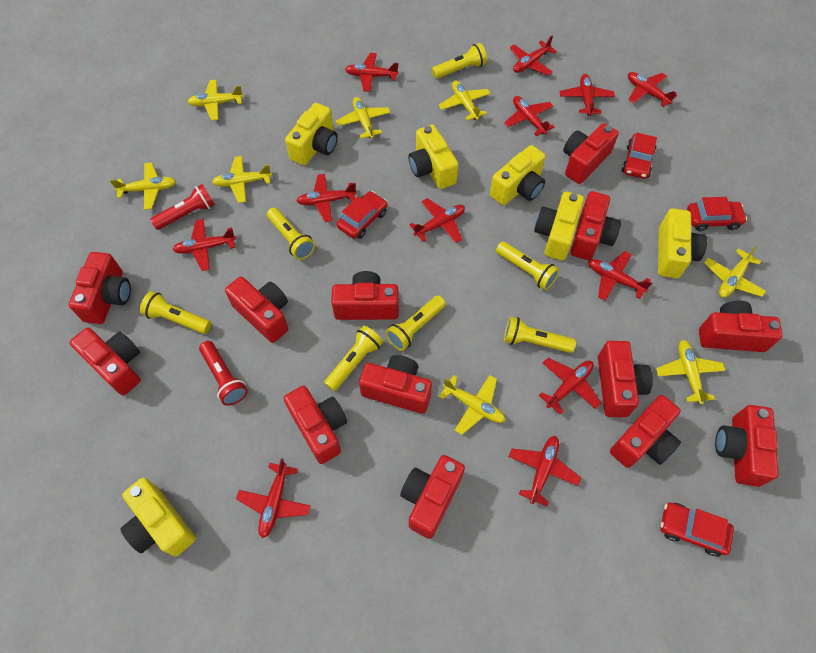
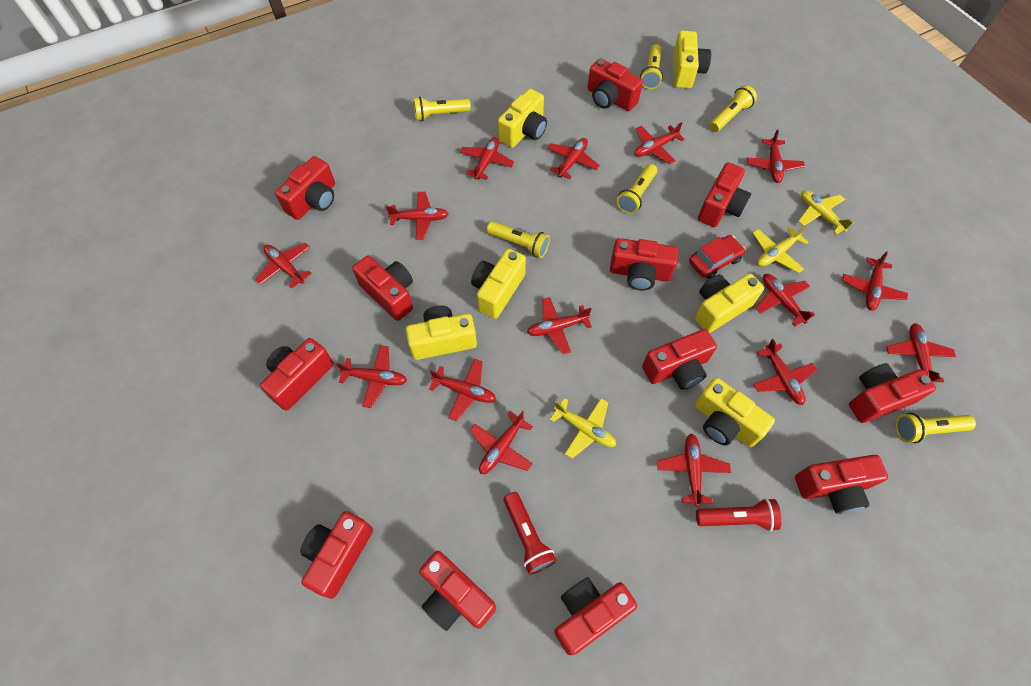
red camera: 13 -> 12
red car: 4 -> 1
red plane: 12 -> 15
yellow flashlight: 7 -> 6
yellow plane: 8 -> 3

